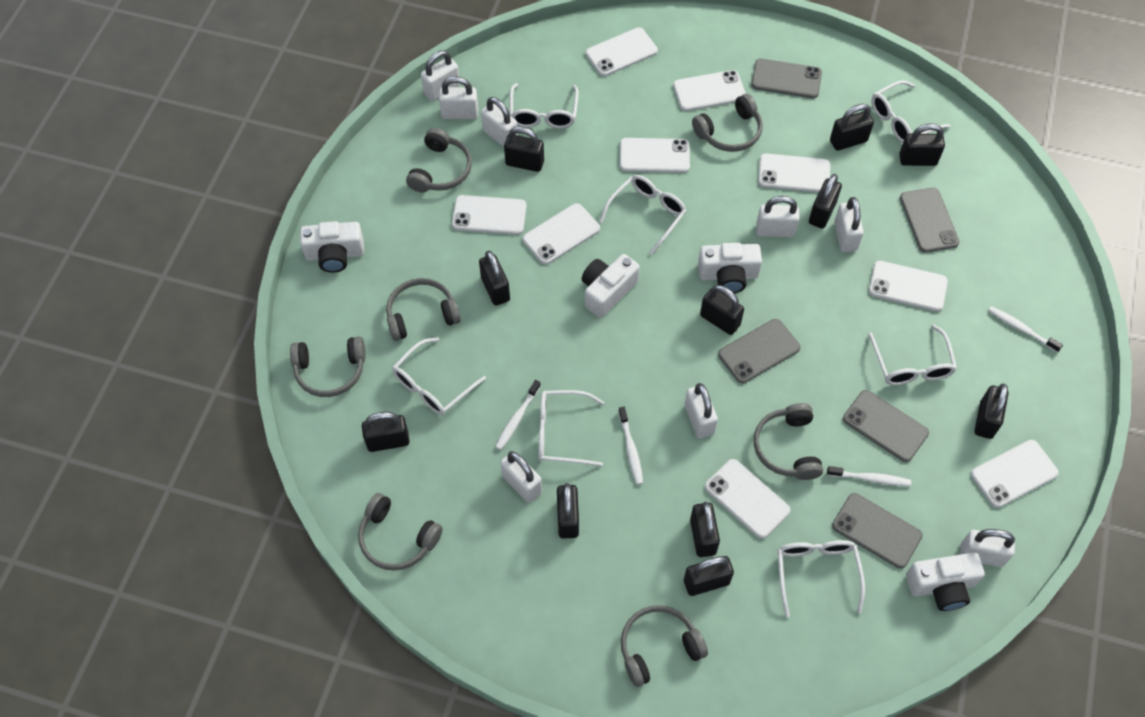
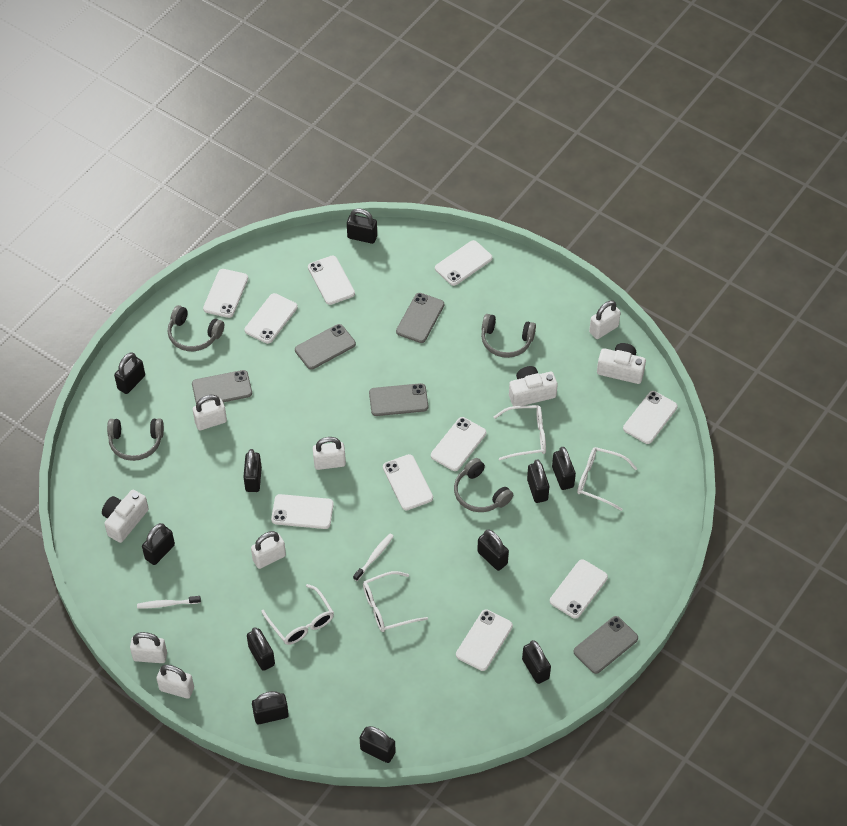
grey headphones: 7 -> 4
white camera: 4 -> 3
white glasses: 7 -> 4
white padlock: 8 -> 6
white phone: 9 -> 10
white toothbrush: 4 -> 2

